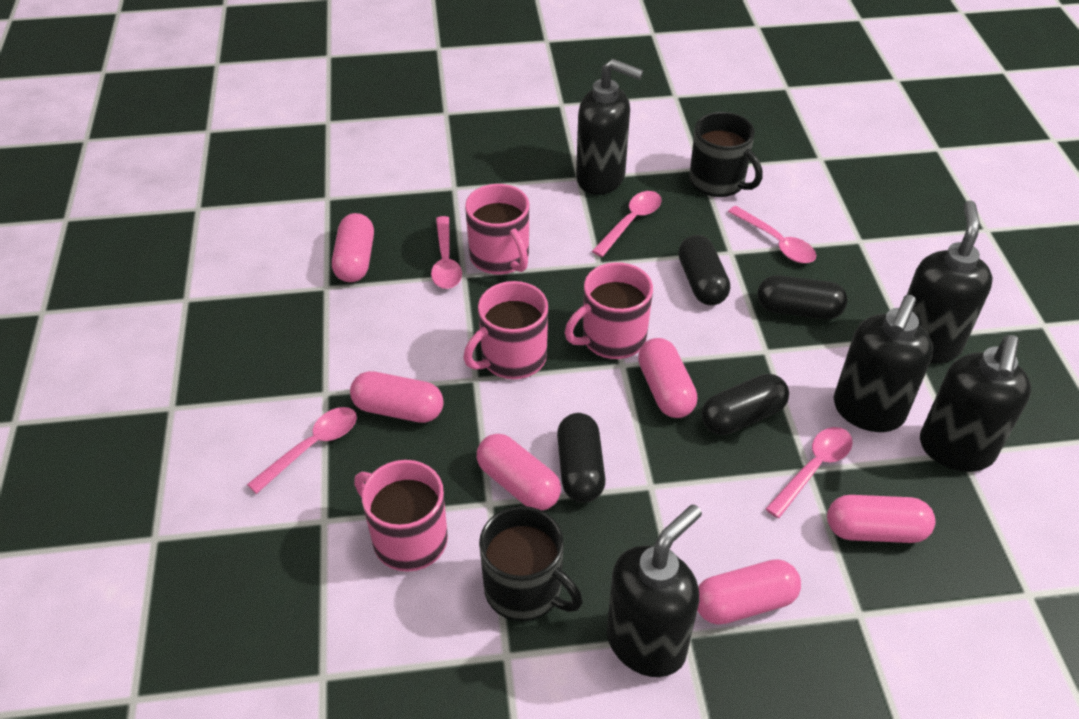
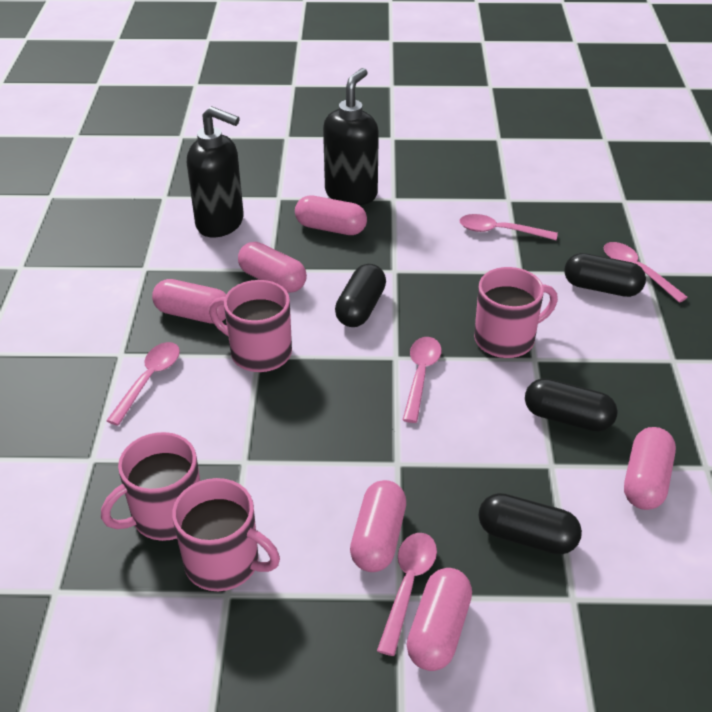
black mug: 2 -> 0
black soap dispenser: 5 -> 2

